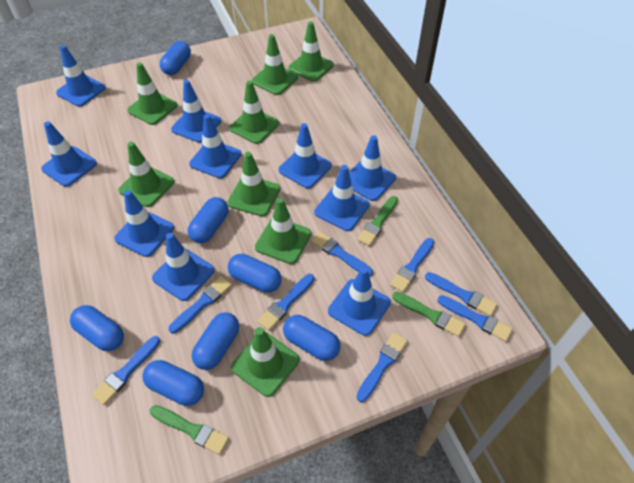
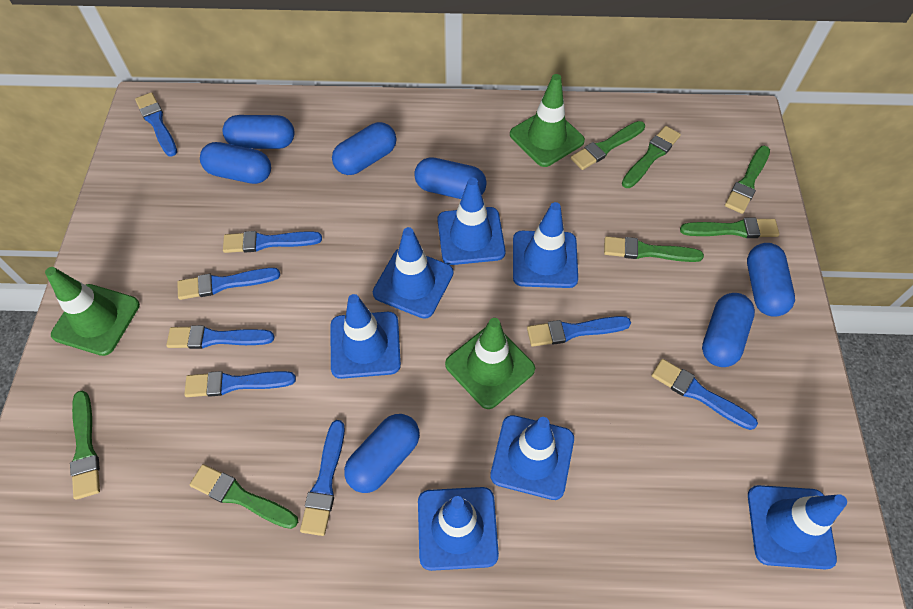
blue traffic cone: 10 -> 7
green brush: 3 -> 7
green traffic cone: 8 -> 3

